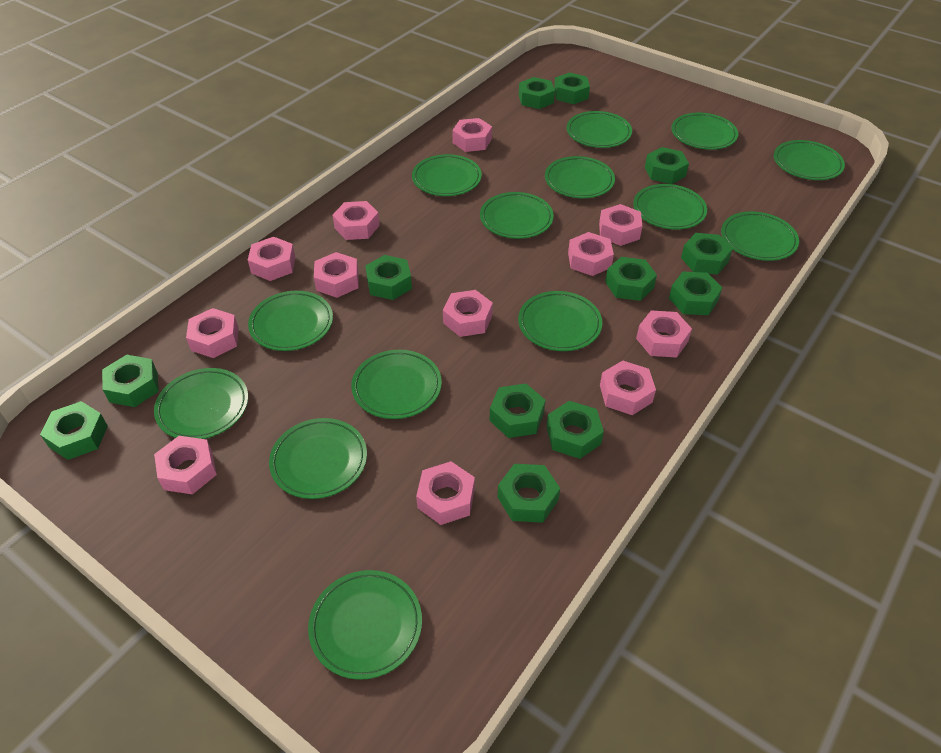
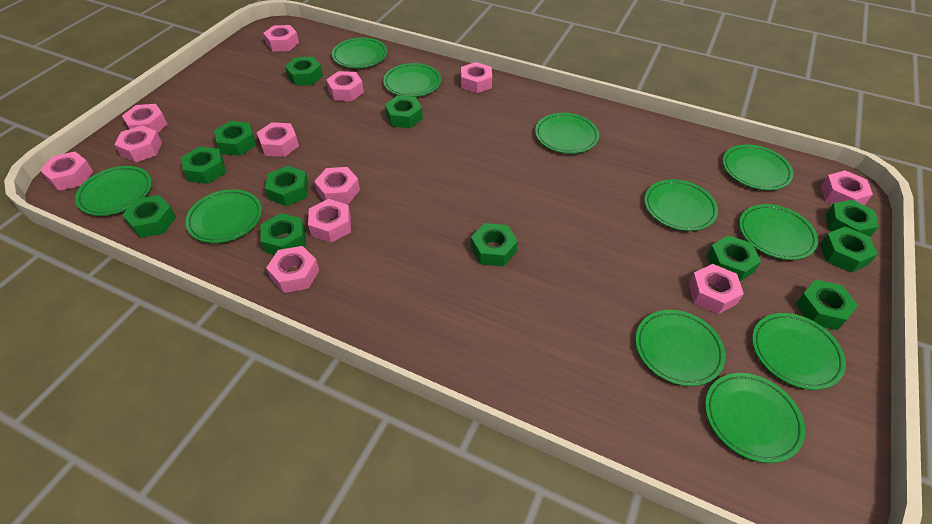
green plate: 14 -> 11

